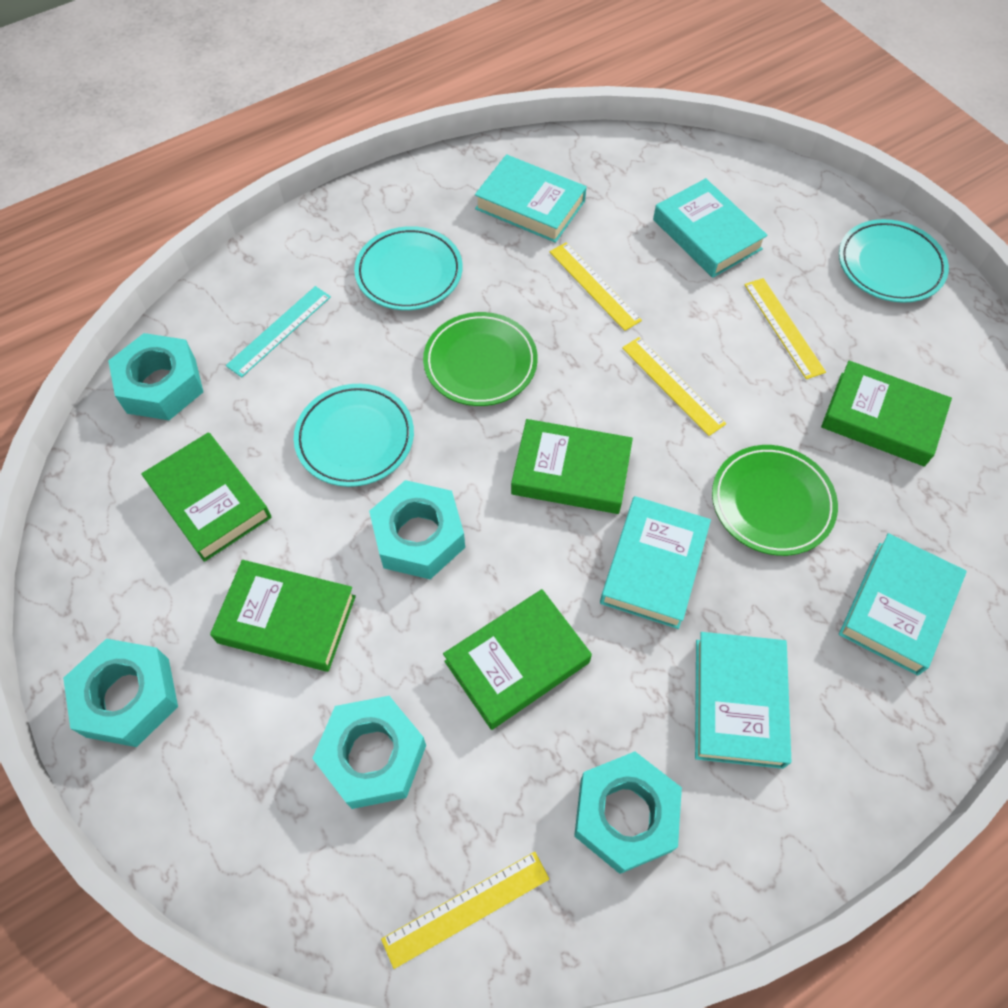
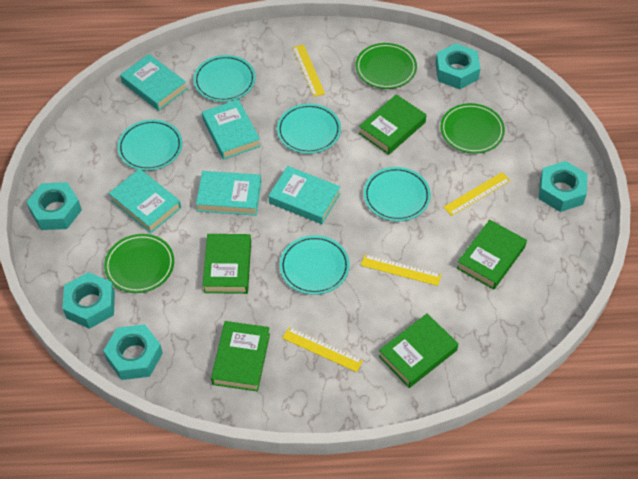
green plate: 2 -> 3
turquoise plate: 3 -> 5
turquoise ruler: 1 -> 0

